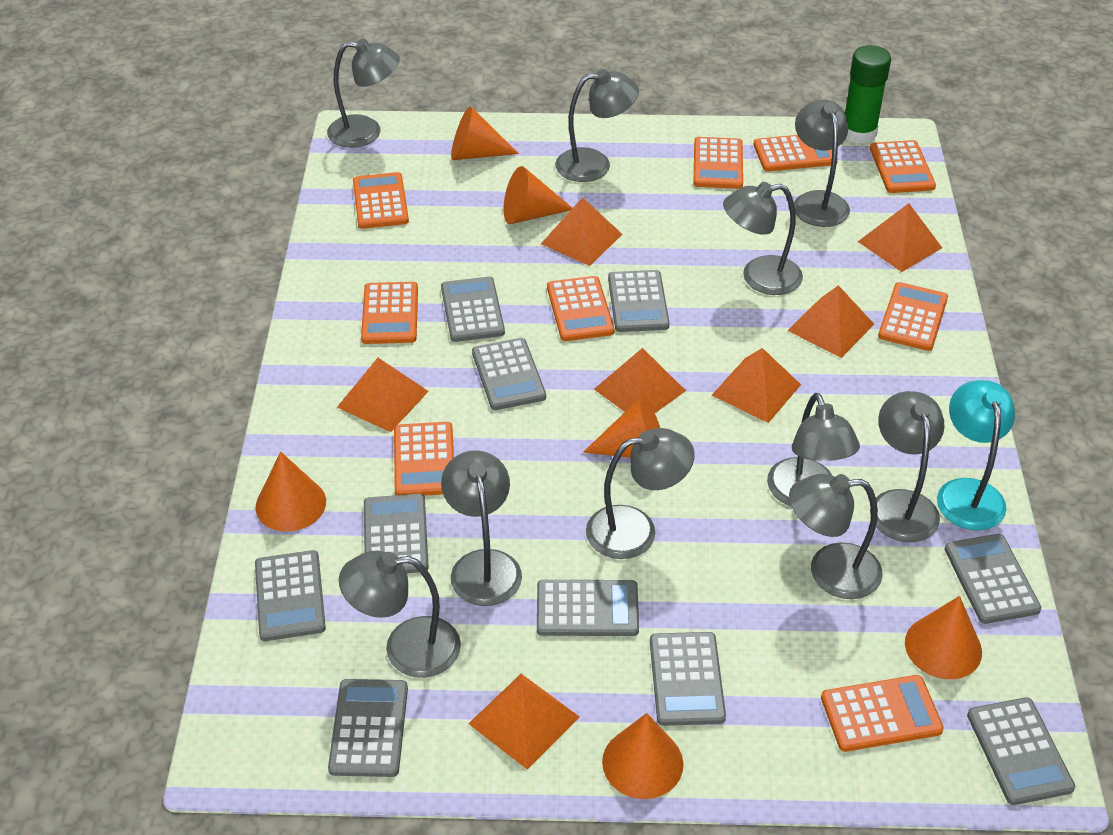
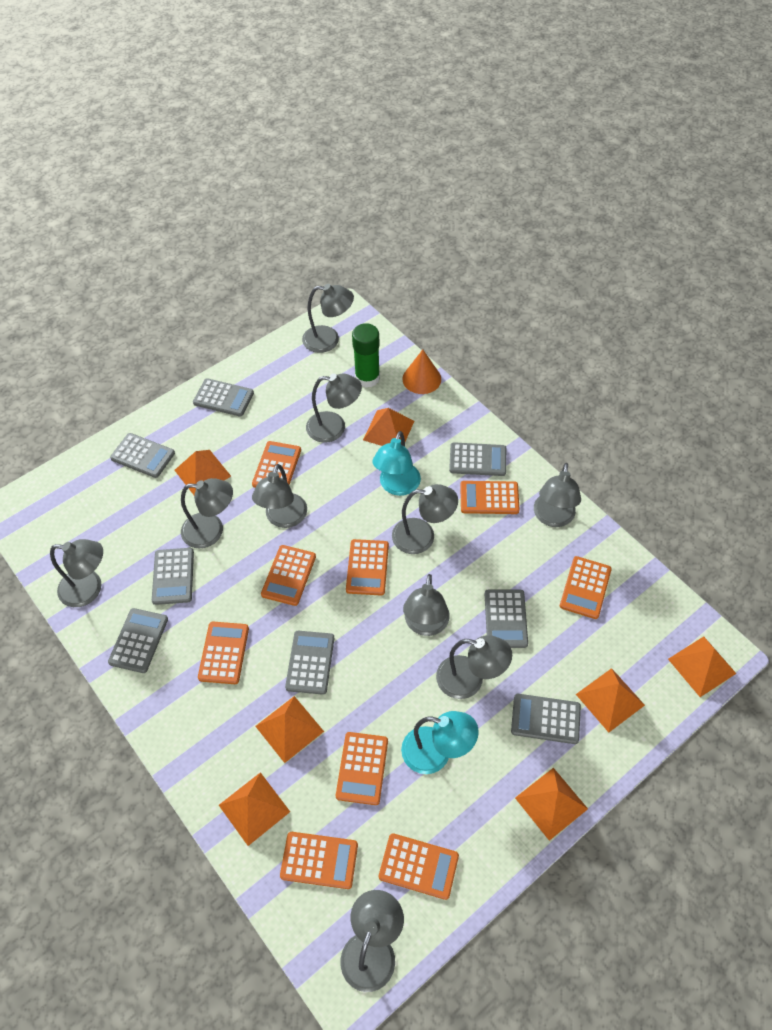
grey calculator: 10 -> 8
orange cone: 6 -> 1
turquoise lamp: 1 -> 2

